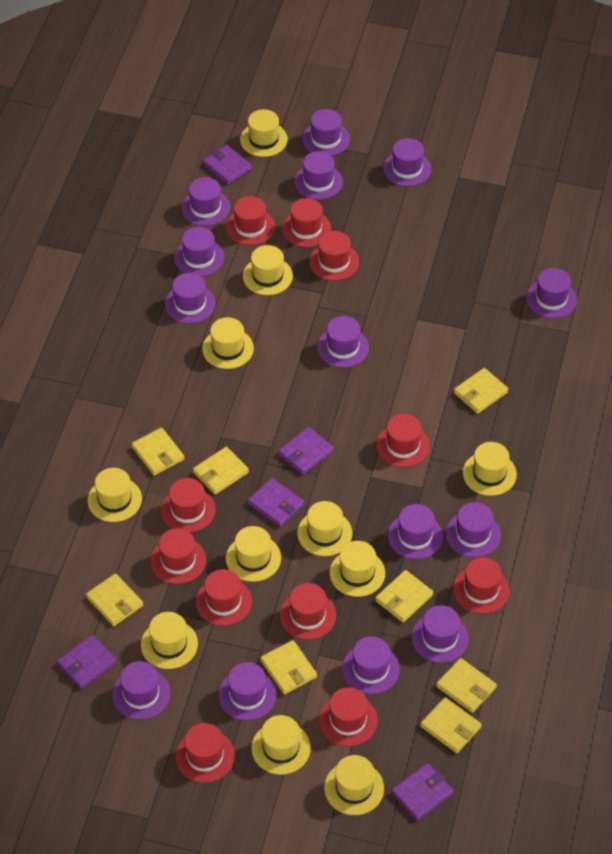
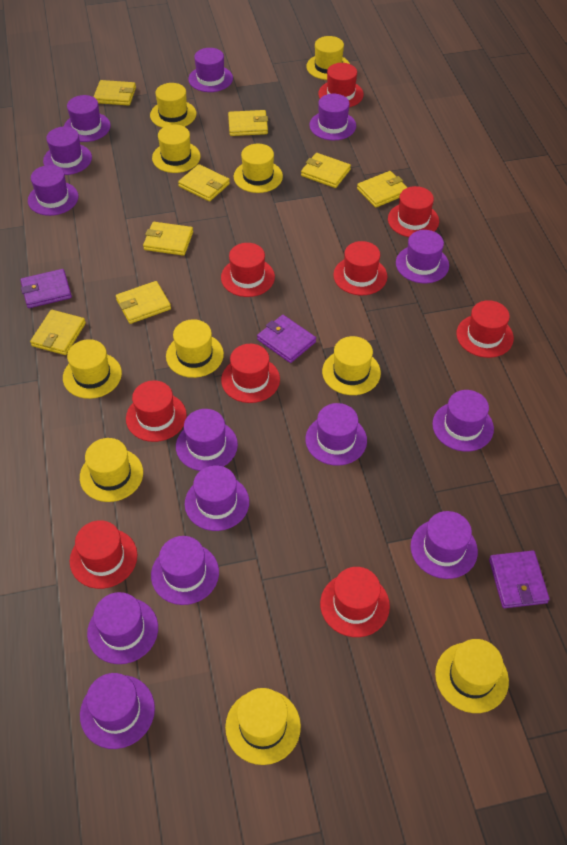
purple wallet: 5 -> 3
red hat: 11 -> 9
yellow hat: 11 -> 10

